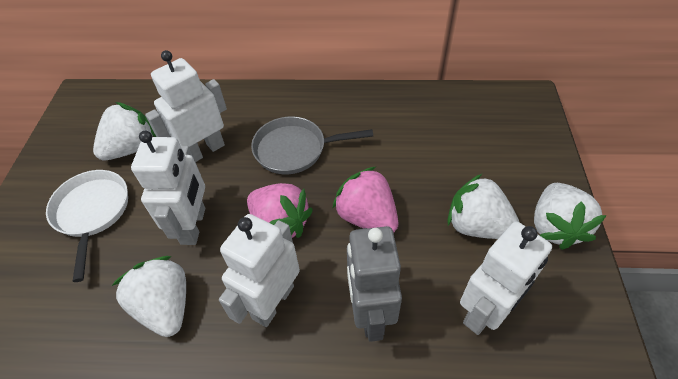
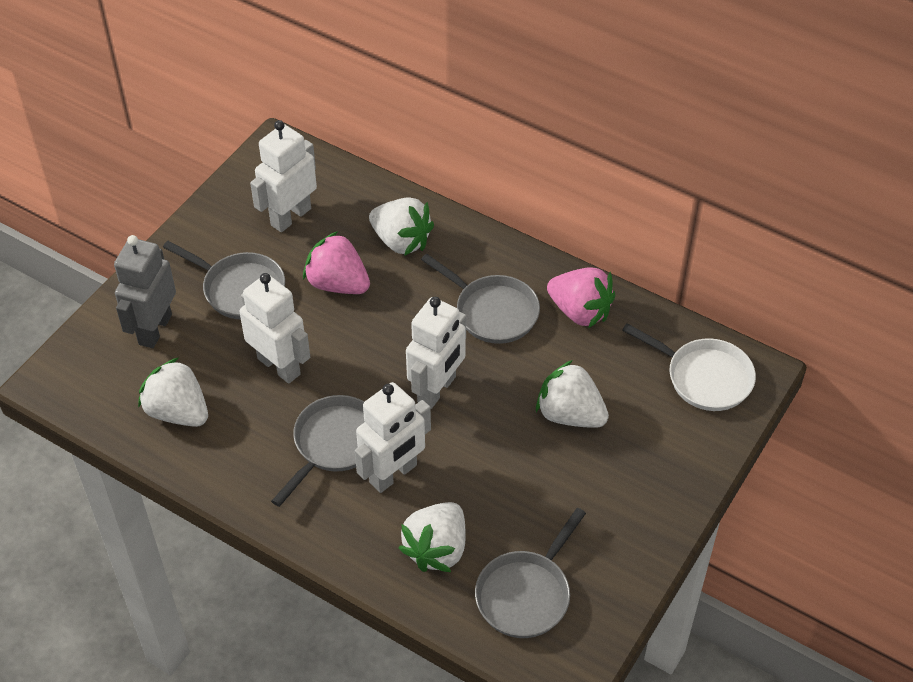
grey pan: 1 -> 4

